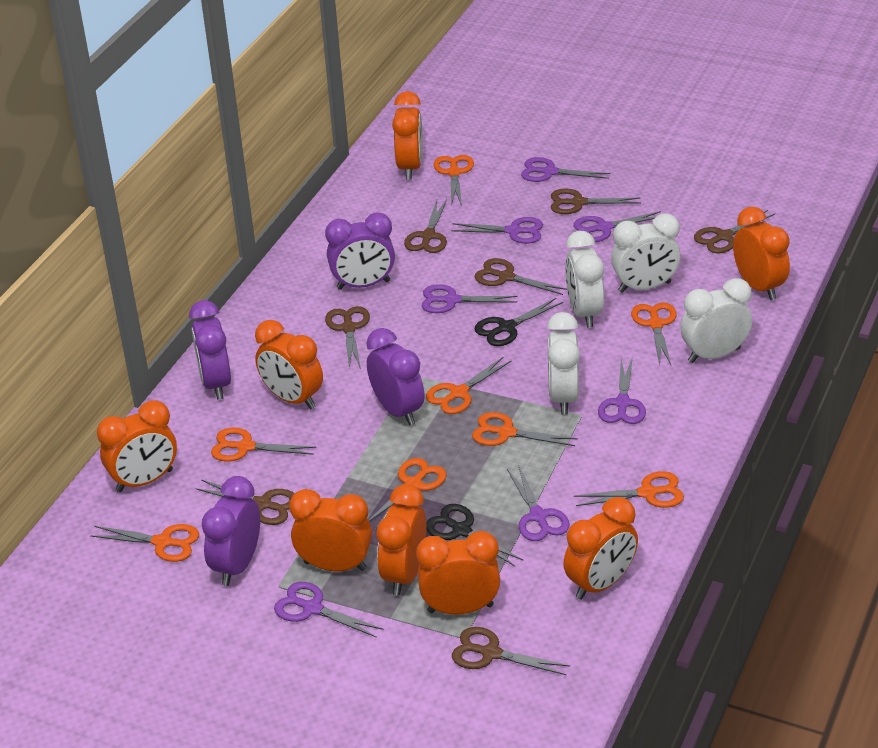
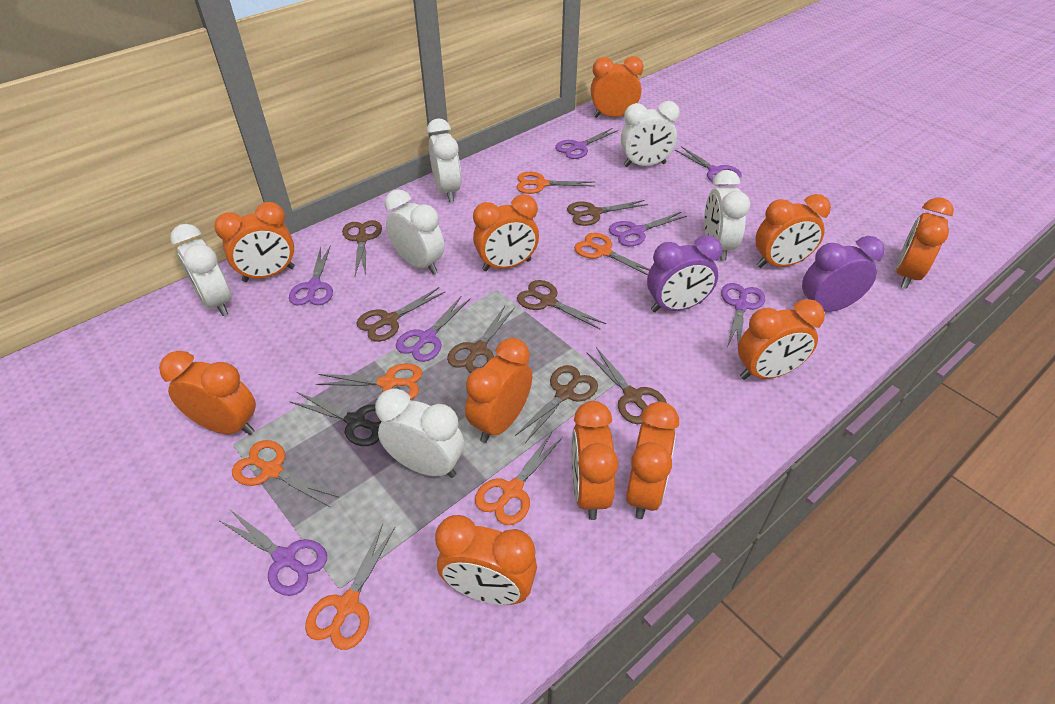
black scissors: 2 -> 1
orange clock: 8 -> 11
orange scissors: 8 -> 6
purple clock: 4 -> 2
white clock: 4 -> 6

